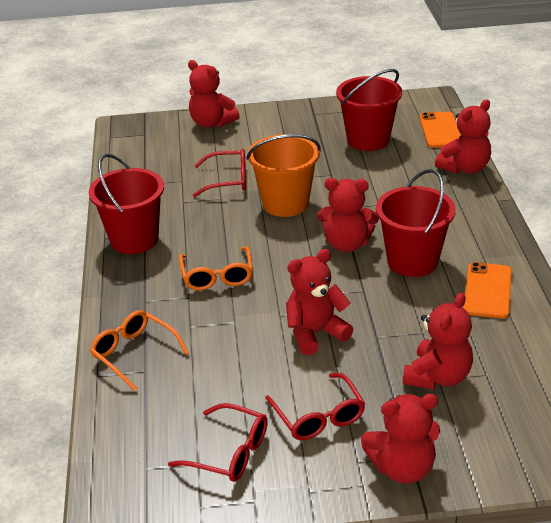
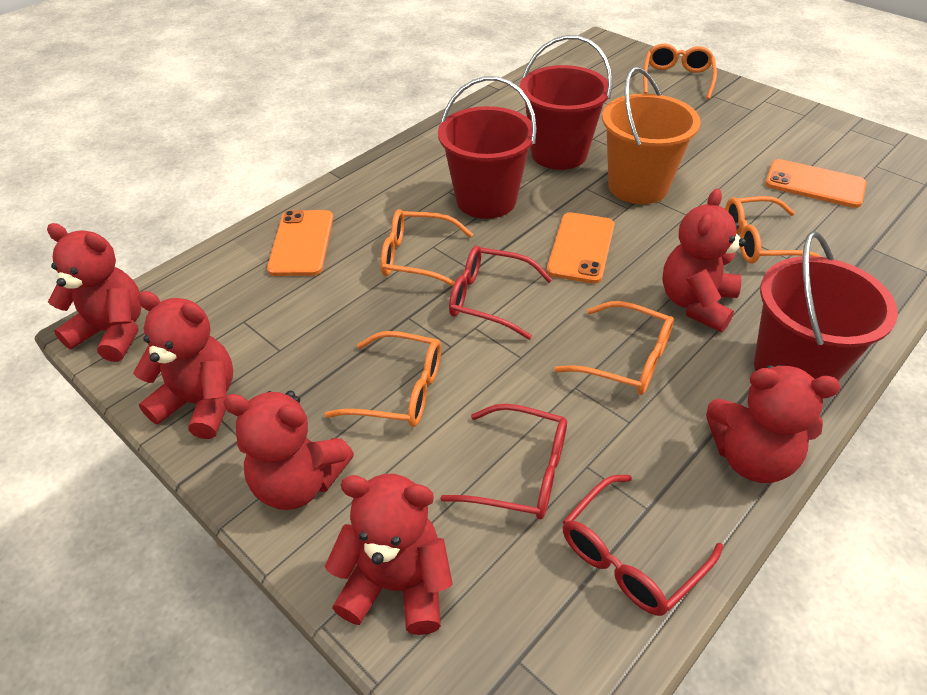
orange glasses: 2 -> 5
orange phone: 2 -> 3

